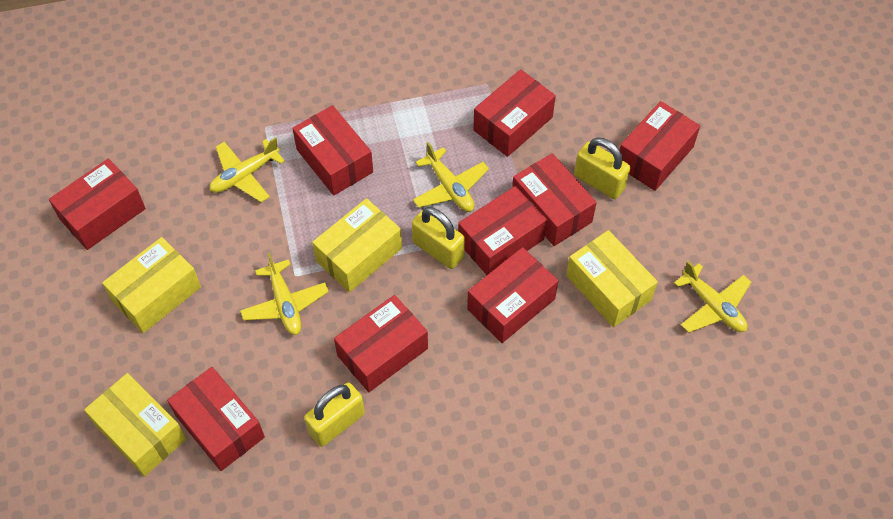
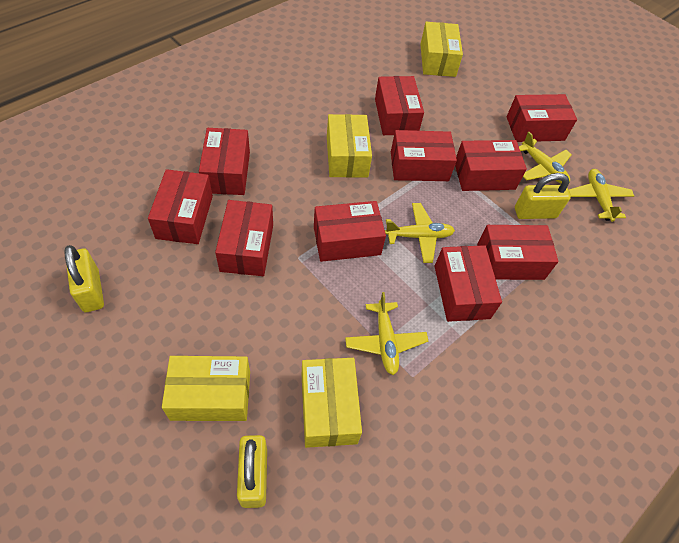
red box: 9 -> 10

